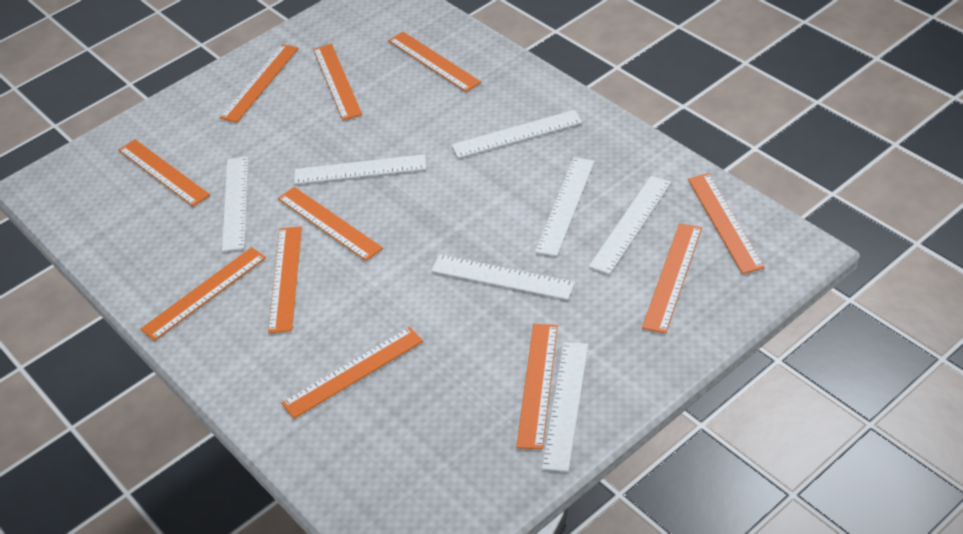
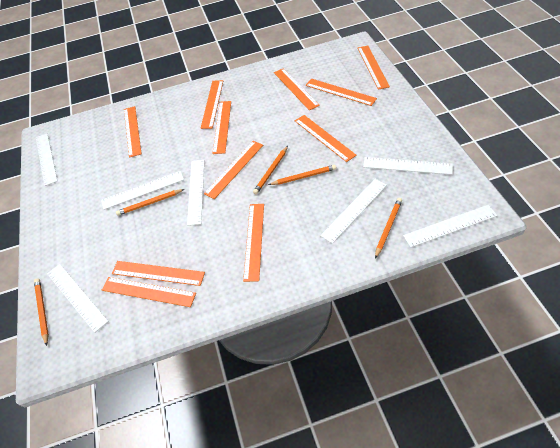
orange pencil: 0 -> 5

